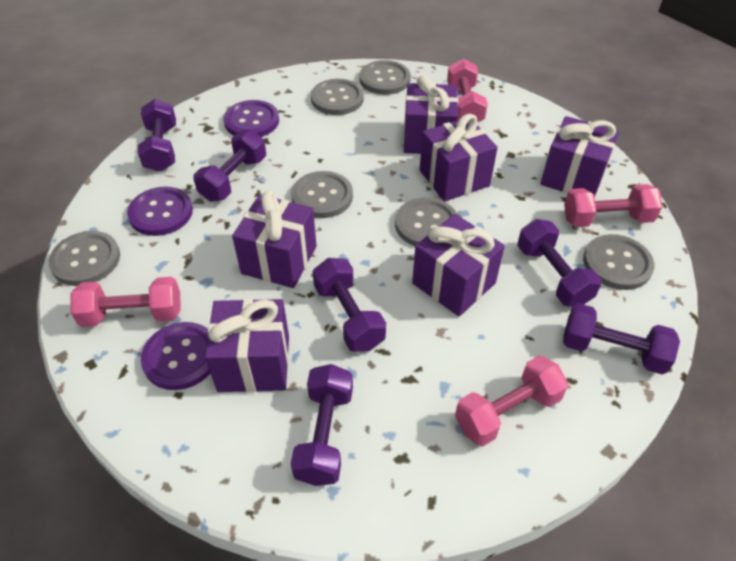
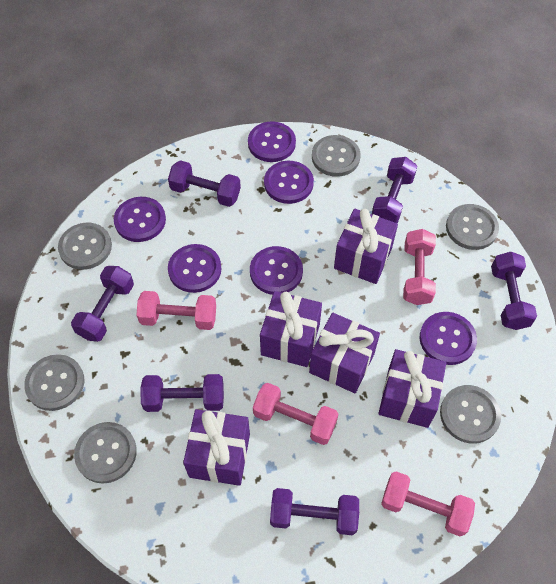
purple button: 3 -> 6
purple gift: 6 -> 5

